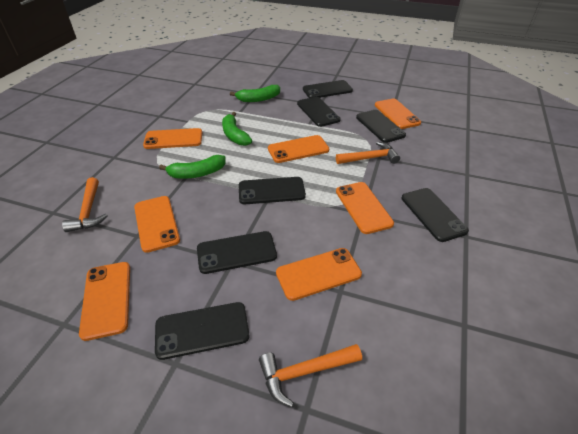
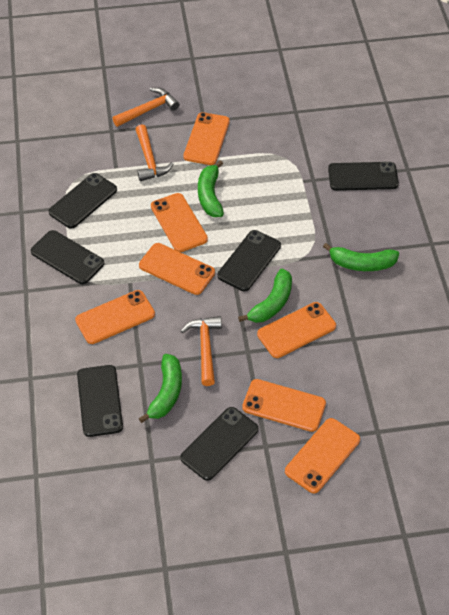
black phone: 7 -> 6
green banana: 3 -> 4

